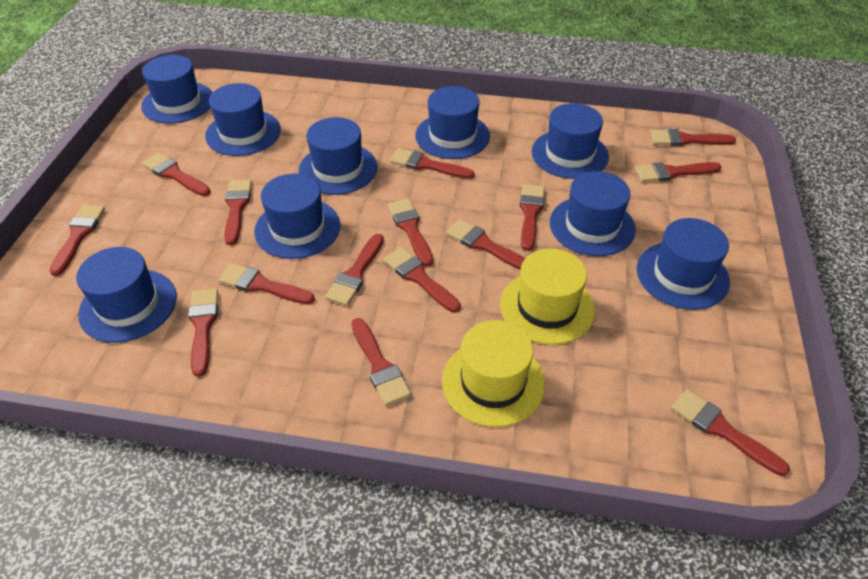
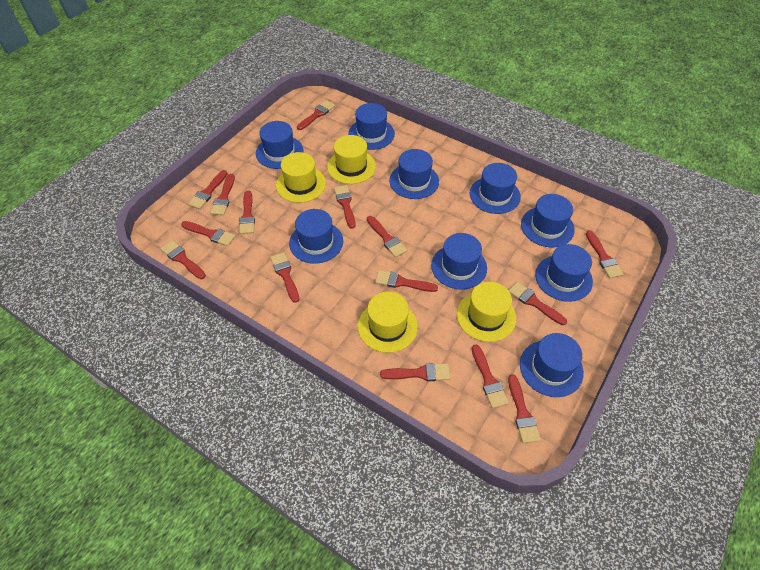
yellow hat: 2 -> 4

